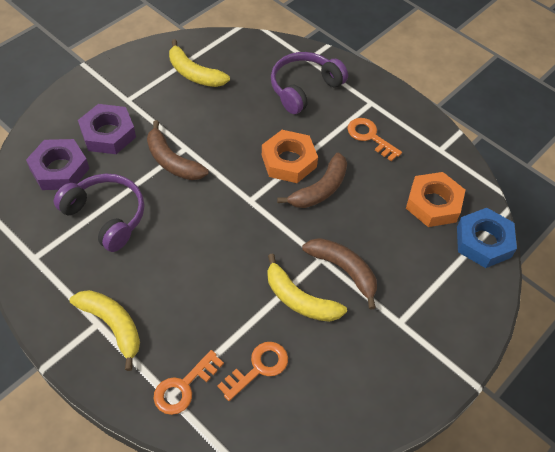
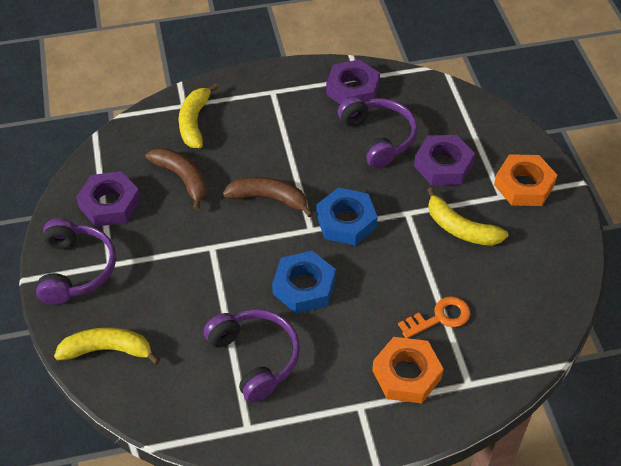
blue nut: 1 -> 2
brown banana: 3 -> 2
orange key: 3 -> 1
purple headphones: 2 -> 3
purple nut: 2 -> 3

